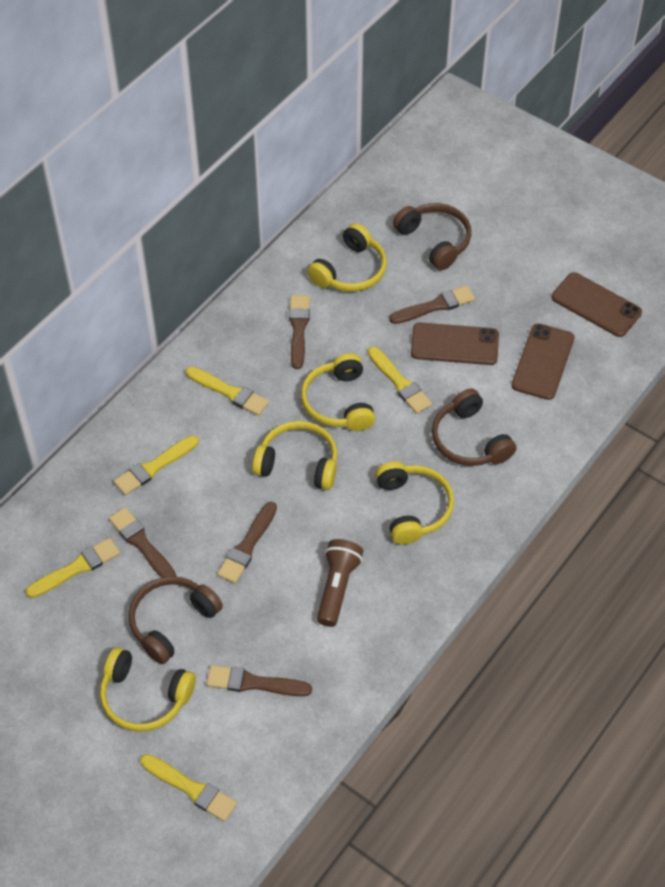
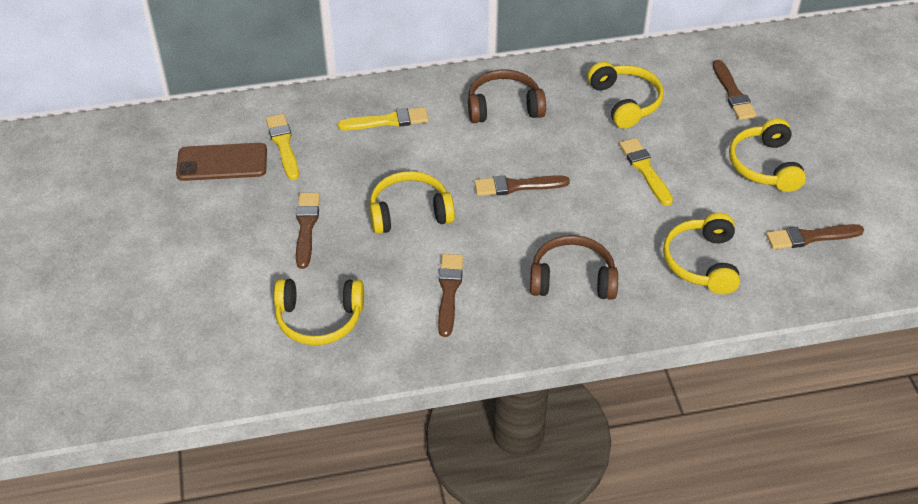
brown flashlight: 1 -> 0
brown headphones: 3 -> 2
brown phone: 3 -> 1
yellow brush: 5 -> 3

